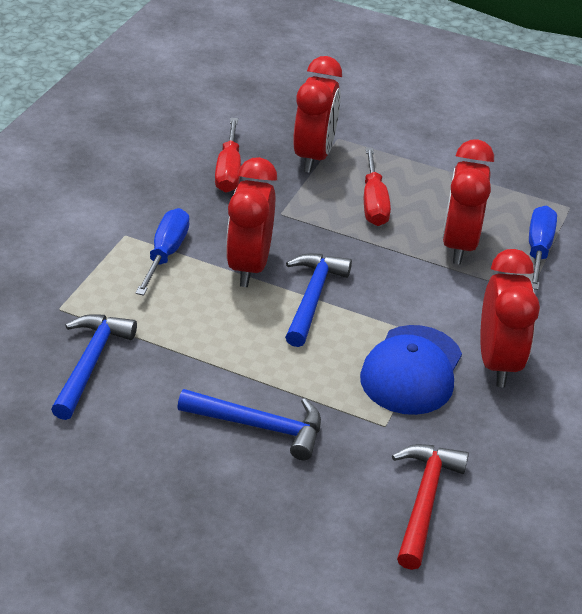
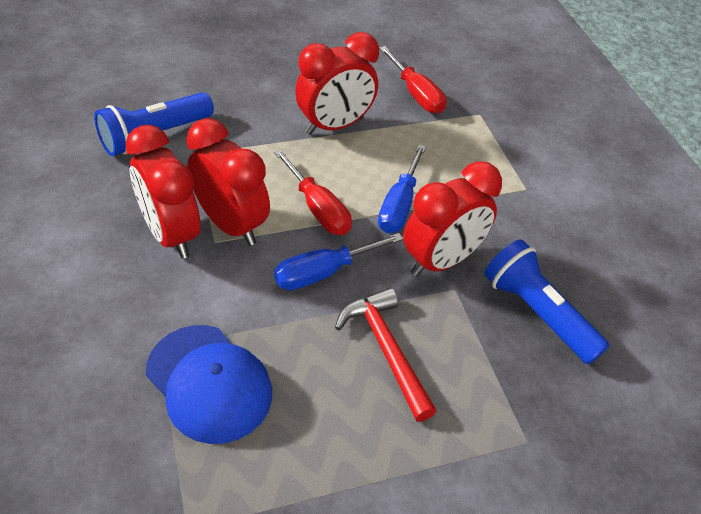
blue flashlight: 0 -> 2
blue hammer: 3 -> 0

